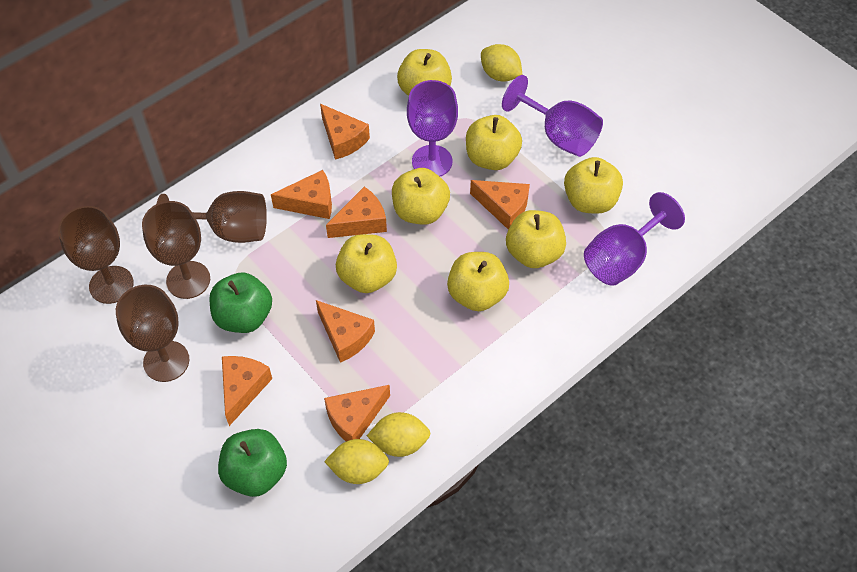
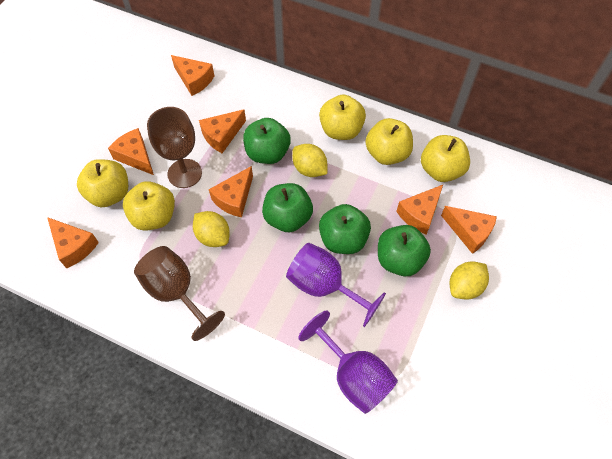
brown goblet: 4 -> 2
green apple: 2 -> 4
purple goblet: 3 -> 2
yellow apple: 7 -> 5

